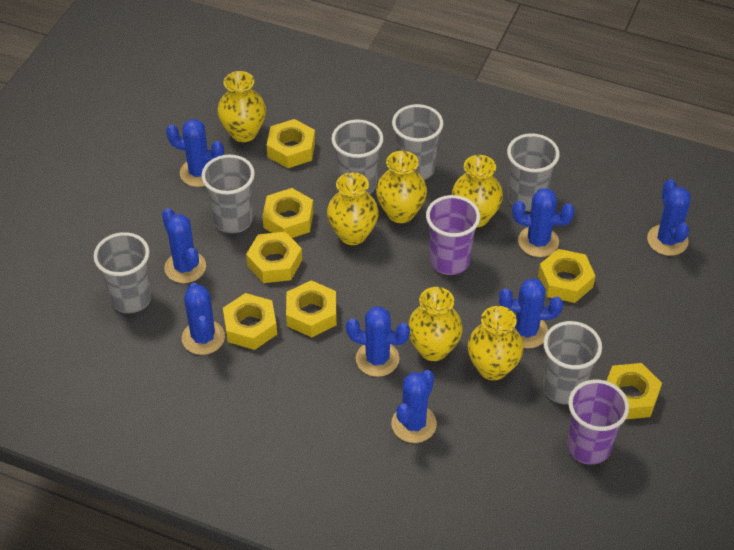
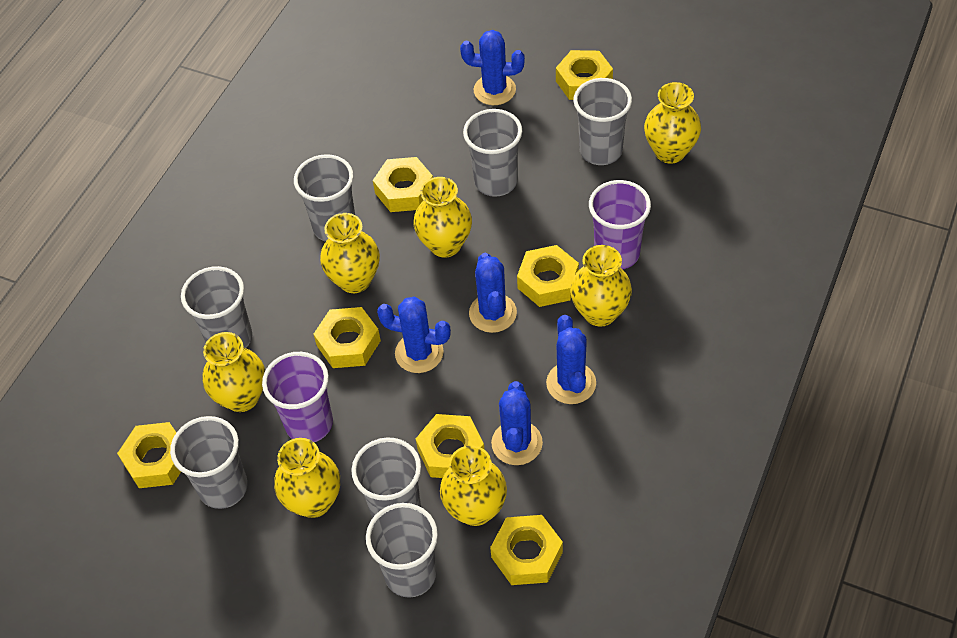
blue cactus: 8 -> 5
grey cup: 6 -> 7
yellow vase: 6 -> 7

